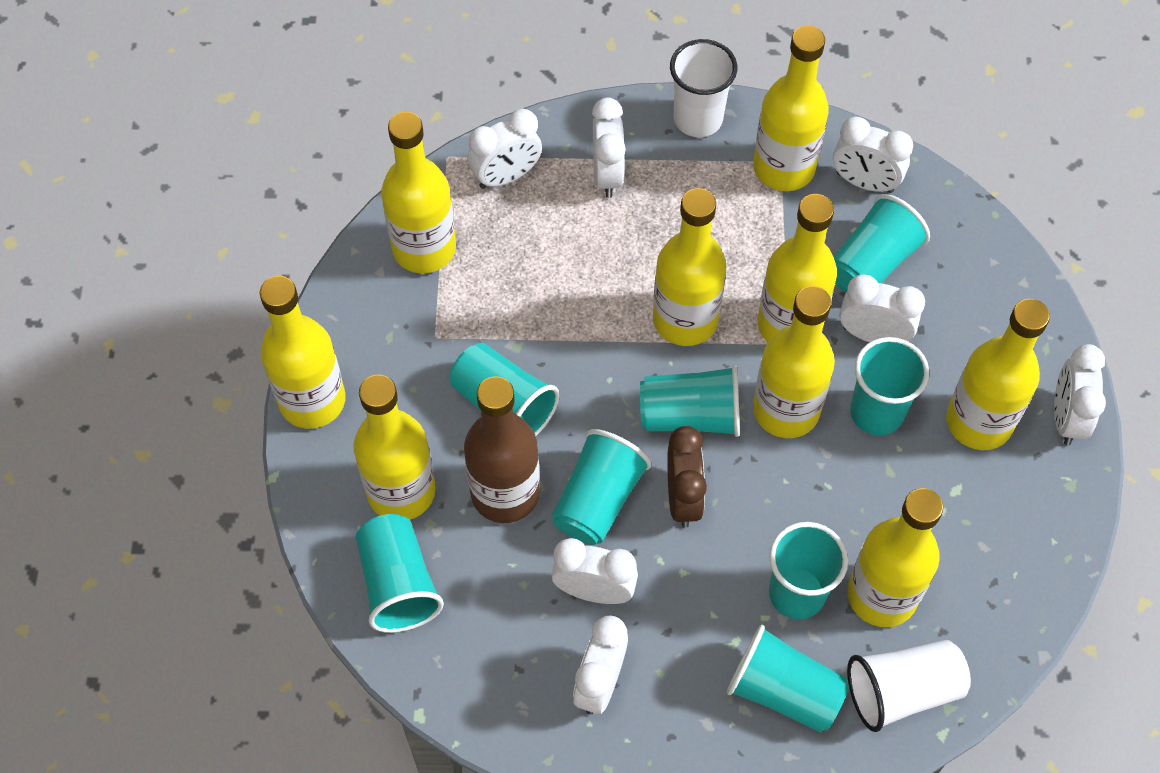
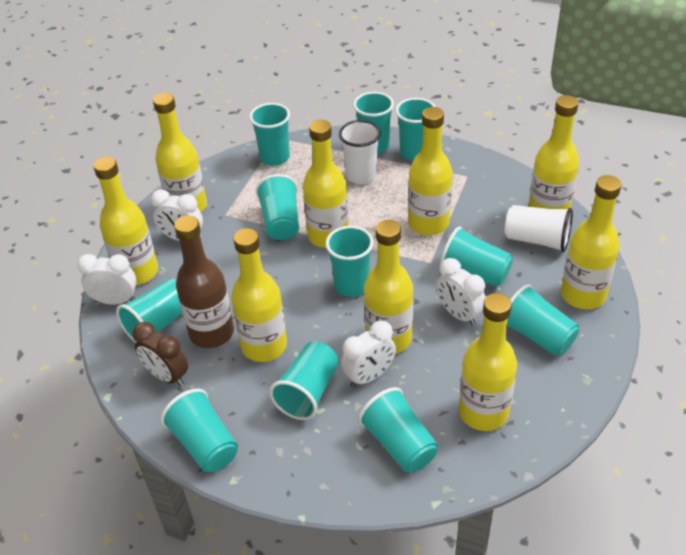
turquoise cup: 8 -> 11
white clock: 7 -> 4

